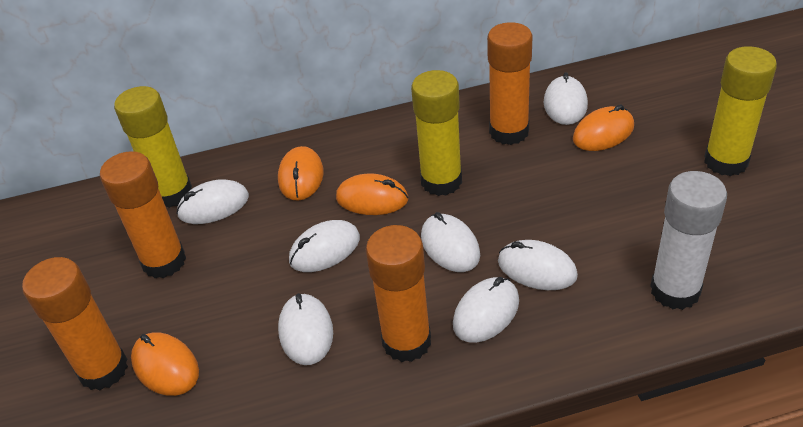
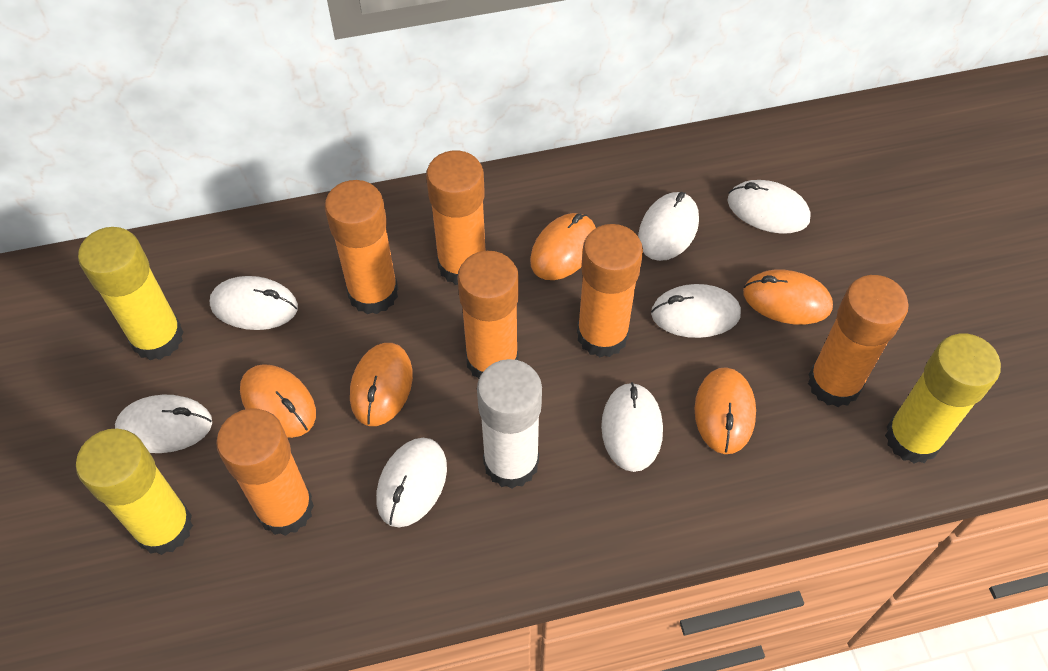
orange glue stick: 4 -> 6
orange mouse: 4 -> 5

